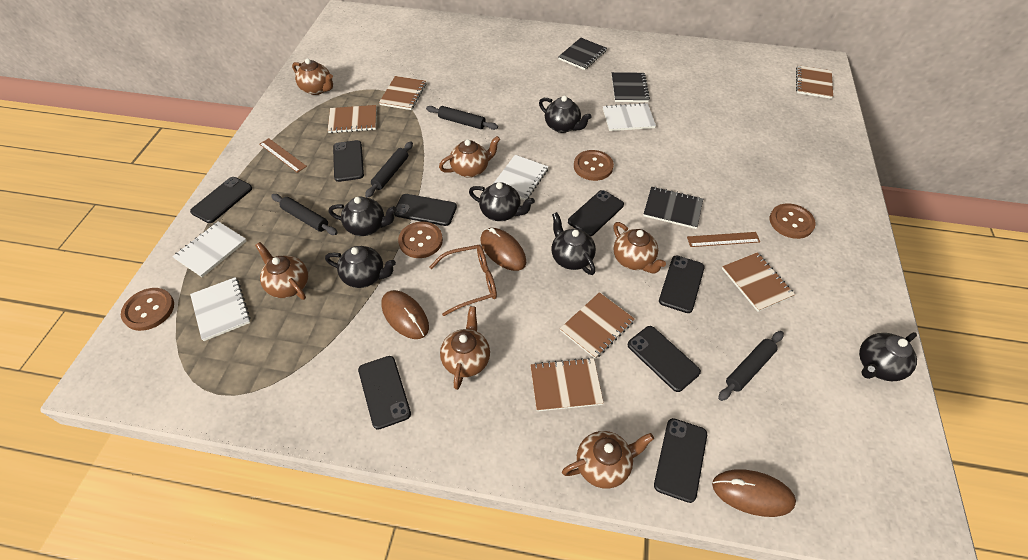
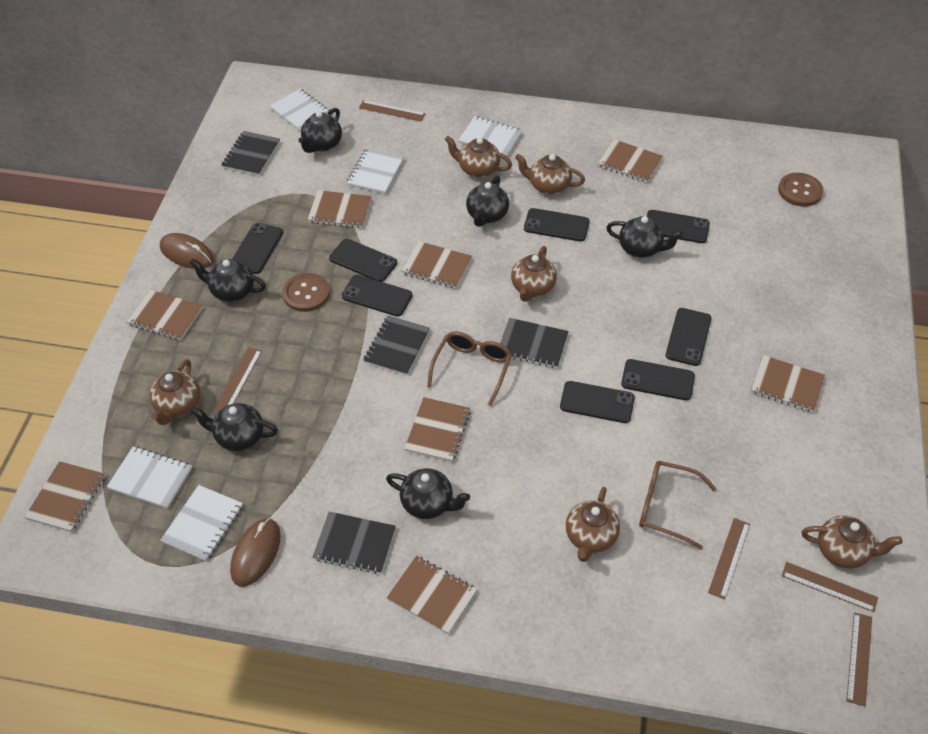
black notebook: 3 -> 4
black rolling pin: 4 -> 0
brown button: 4 -> 2
brown glasses: 1 -> 2
brown mouse: 3 -> 2
brown notebook: 6 -> 8
brown ruler: 2 -> 5
white notebook: 4 -> 5

